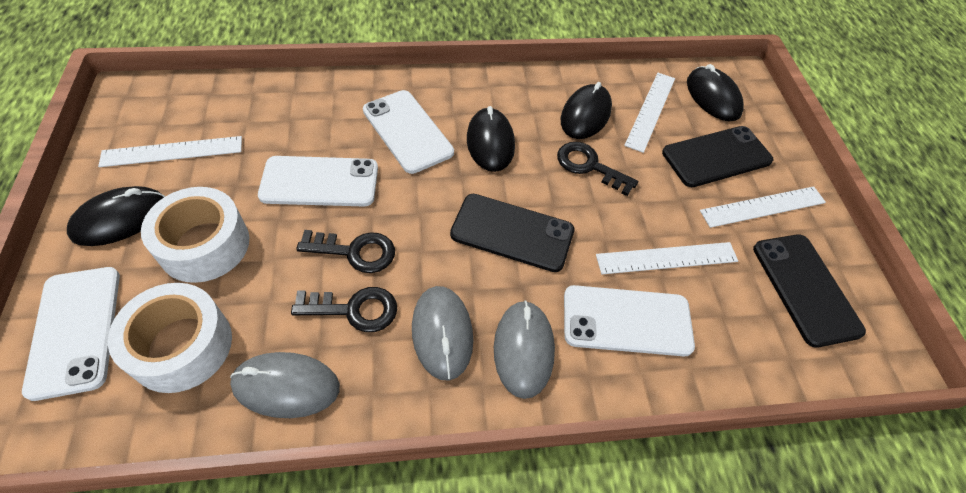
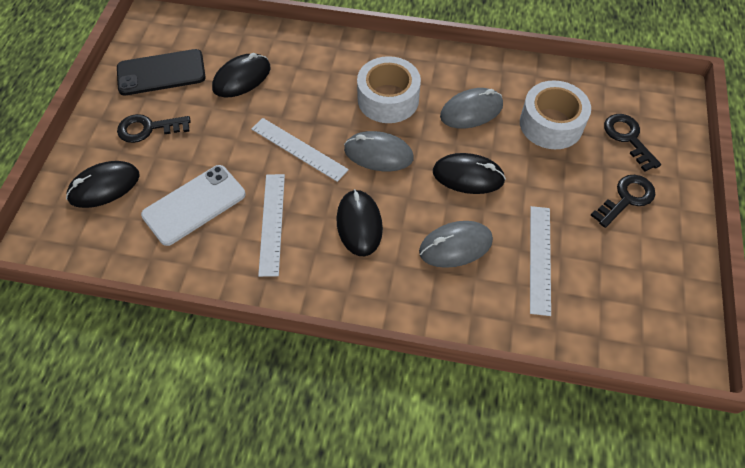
black phone: 3 -> 1
white phone: 4 -> 1
white ruler: 4 -> 3

